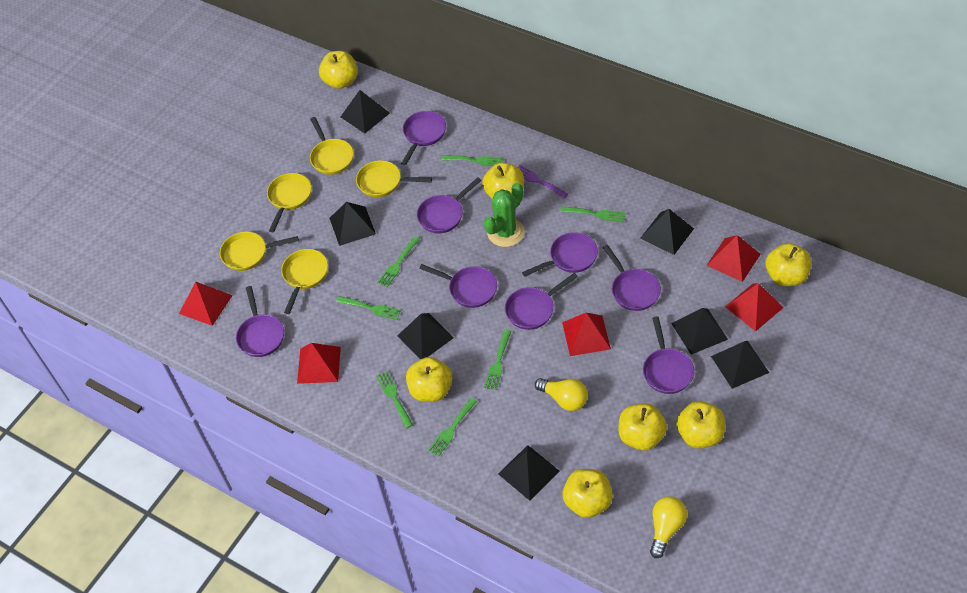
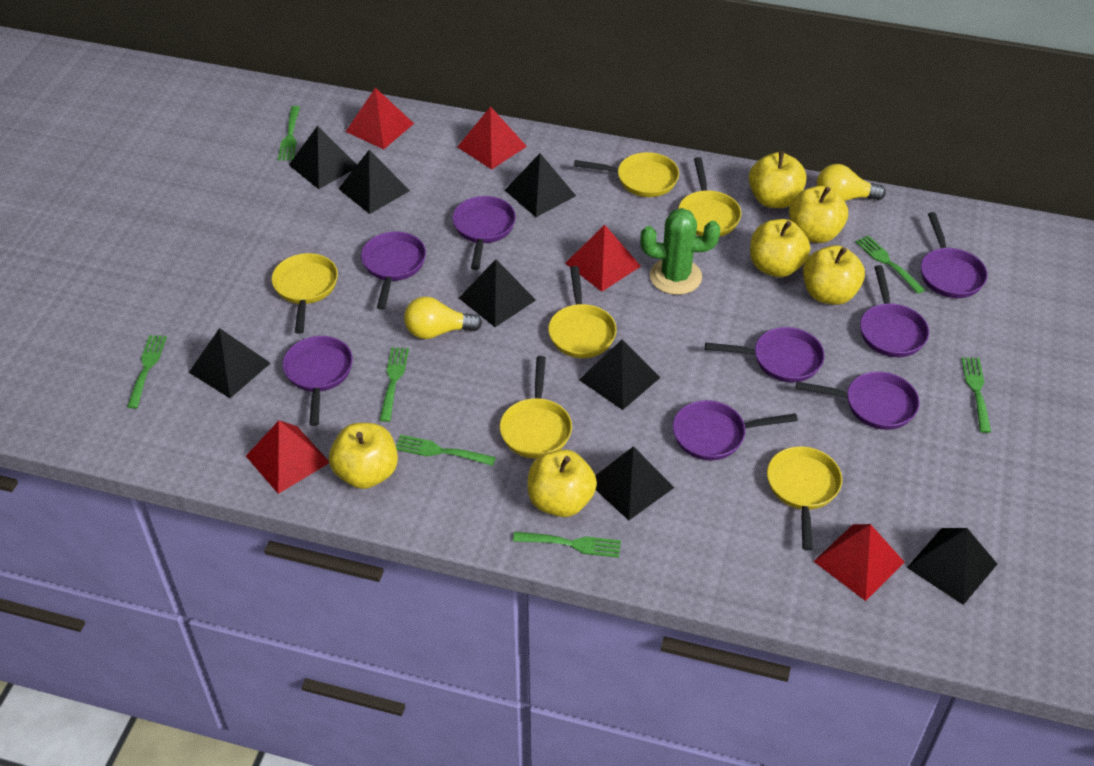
black pyramid: 7 -> 8
purple fork: 1 -> 0
yellow apple: 7 -> 6
yellow pan: 5 -> 6

